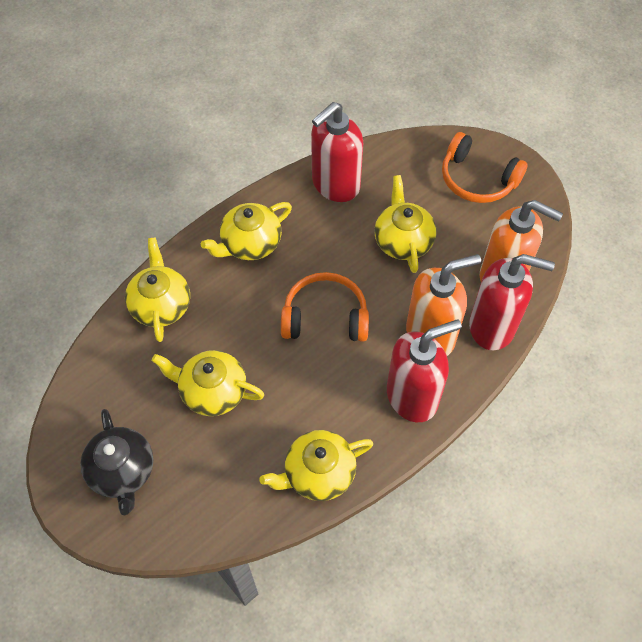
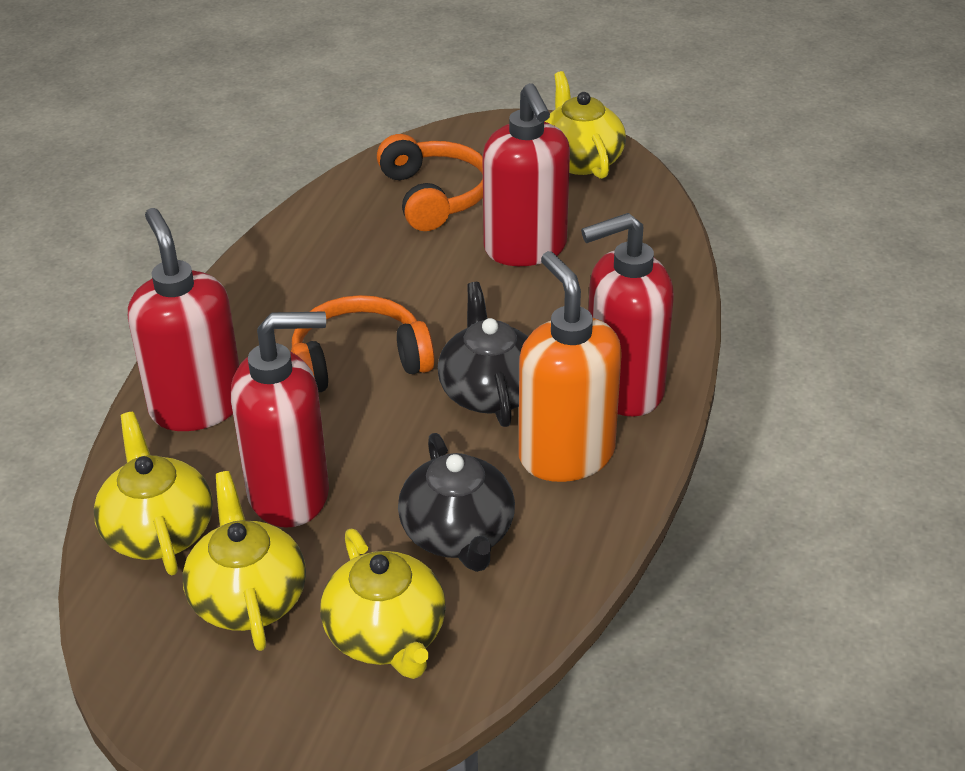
black teapot: 1 -> 2
orange soap dispenser: 2 -> 1
red soap dispenser: 3 -> 4
yellow teapot: 5 -> 4

